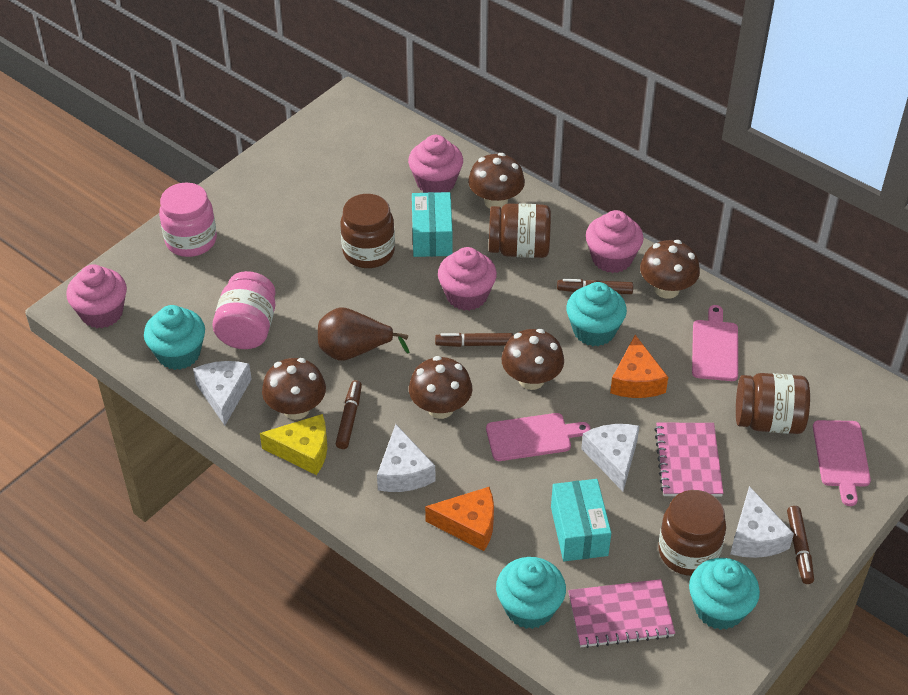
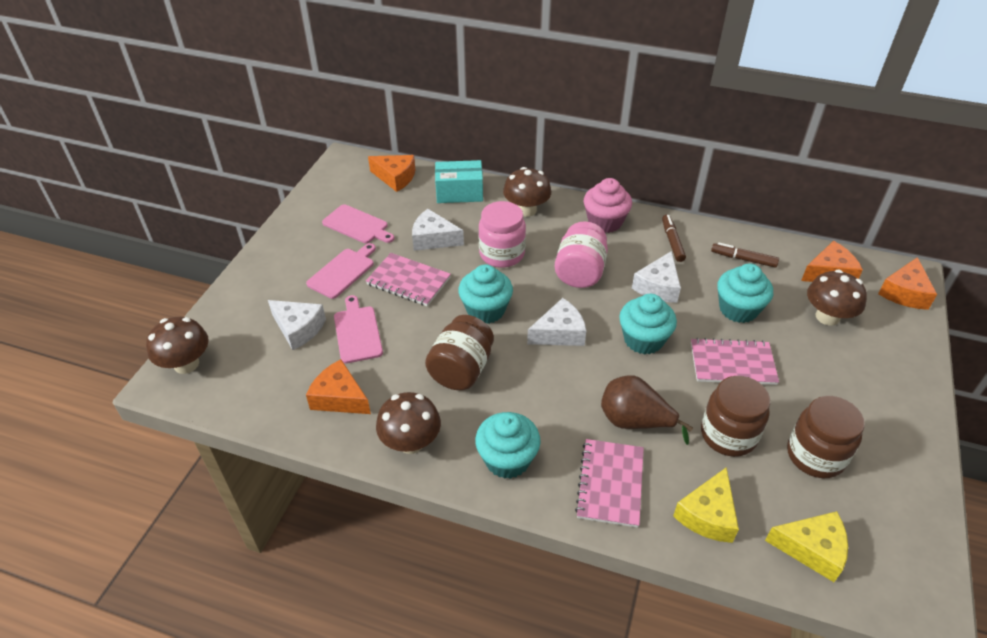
brown jar: 4 -> 3
brown marker: 4 -> 2
brown mushroom: 5 -> 4
orange cheese: 2 -> 4
pink cupcake: 4 -> 1
pink notebook: 2 -> 3
turquoise box: 2 -> 1
yellow cheese: 1 -> 2

